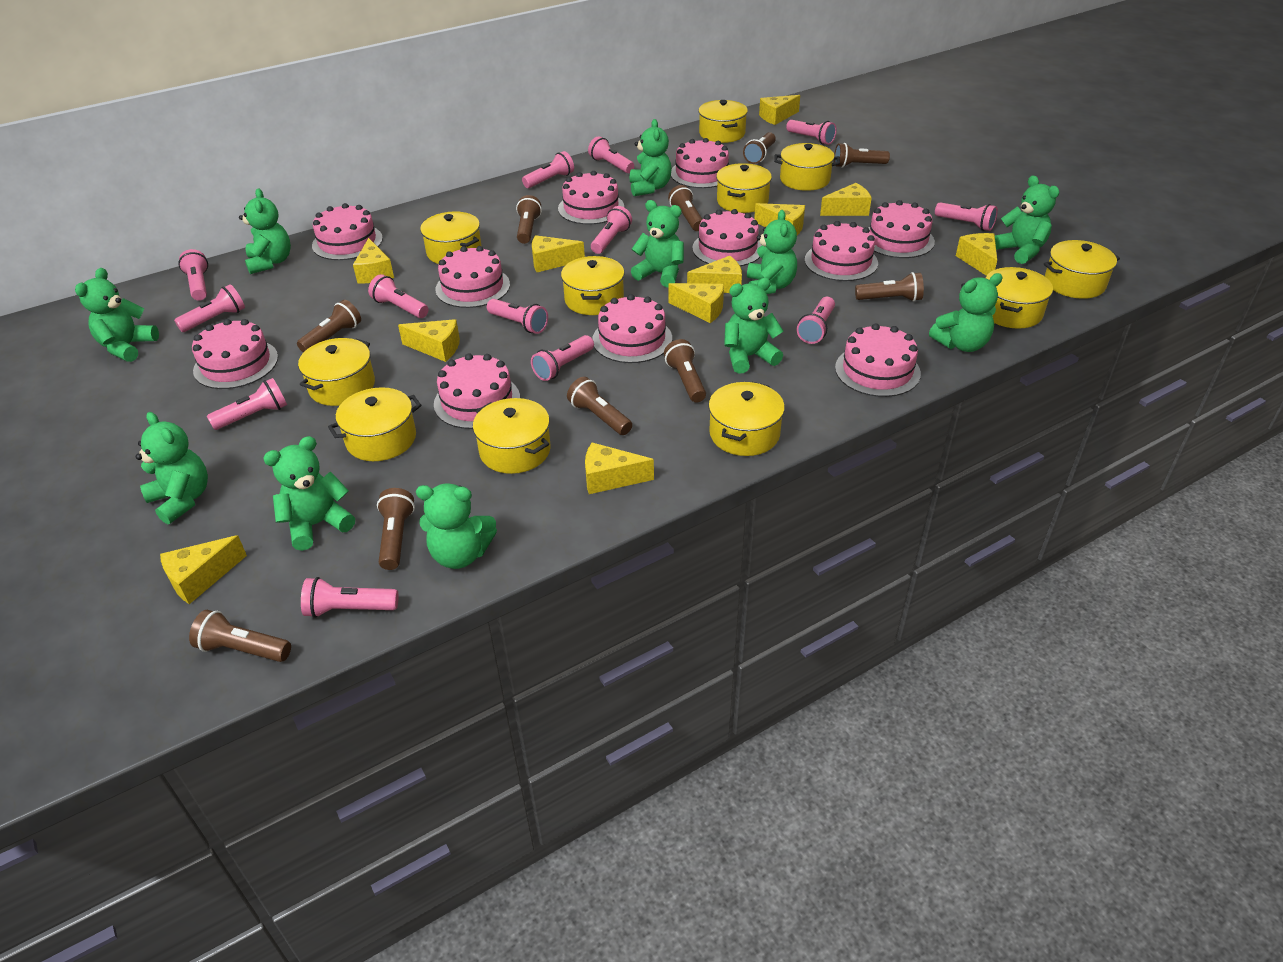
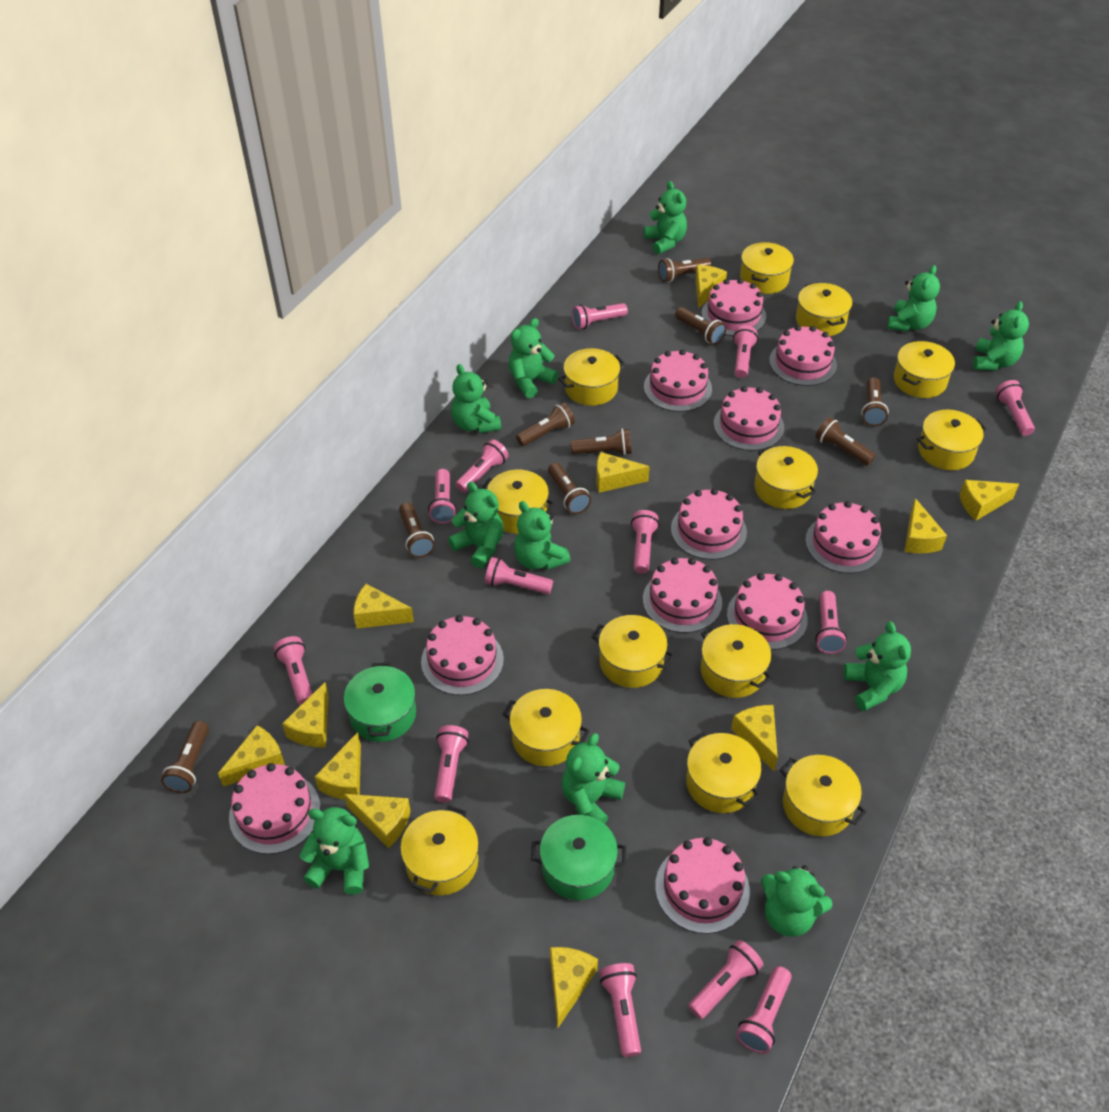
brown flashlight: 10 -> 9
green pot: 0 -> 2
yellow pot: 11 -> 13

